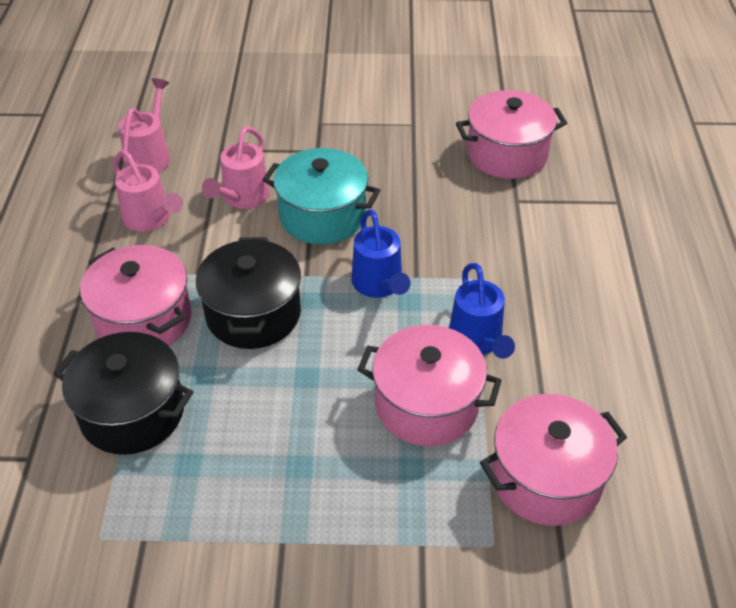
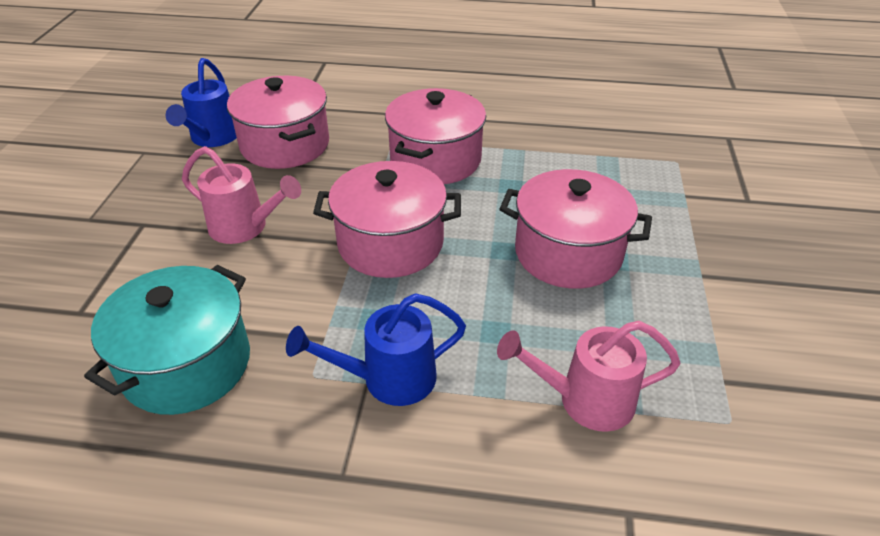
black pot: 2 -> 0
pink watering can: 3 -> 2

